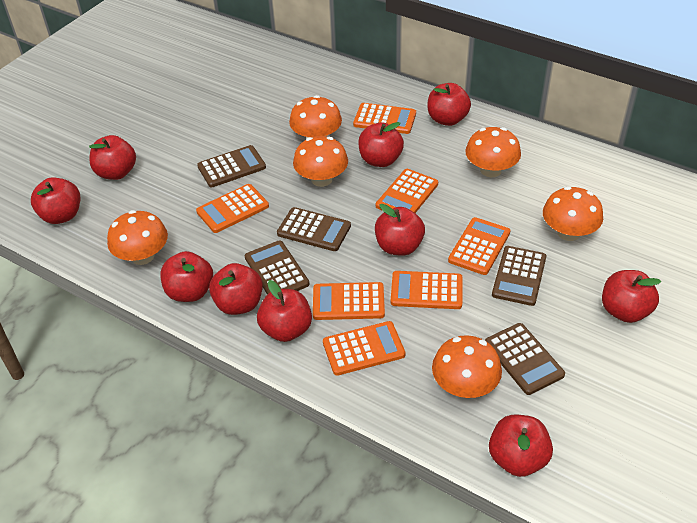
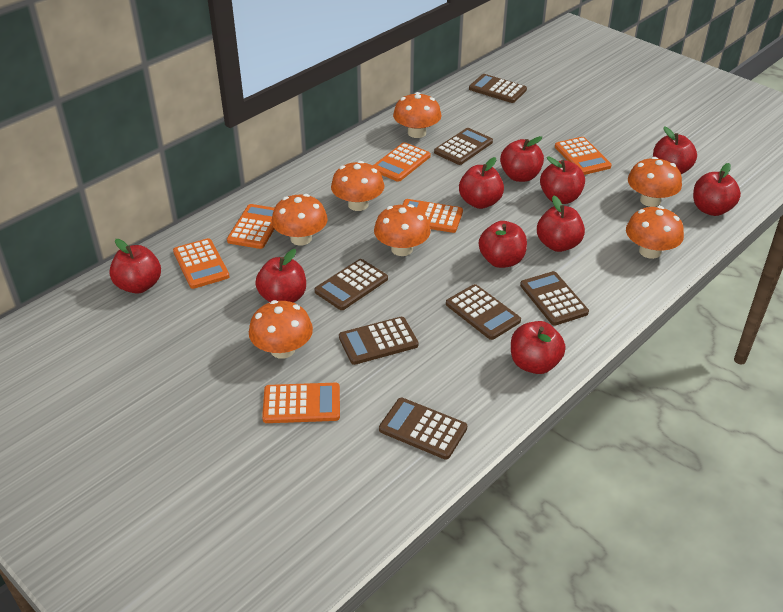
brown calculator: 5 -> 7
orange calculator: 7 -> 6
orange mushroom: 6 -> 7

